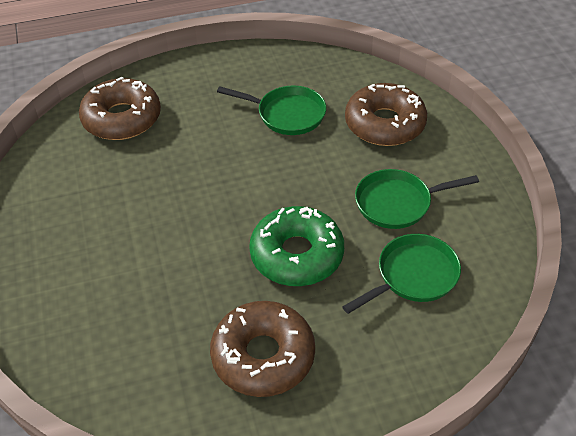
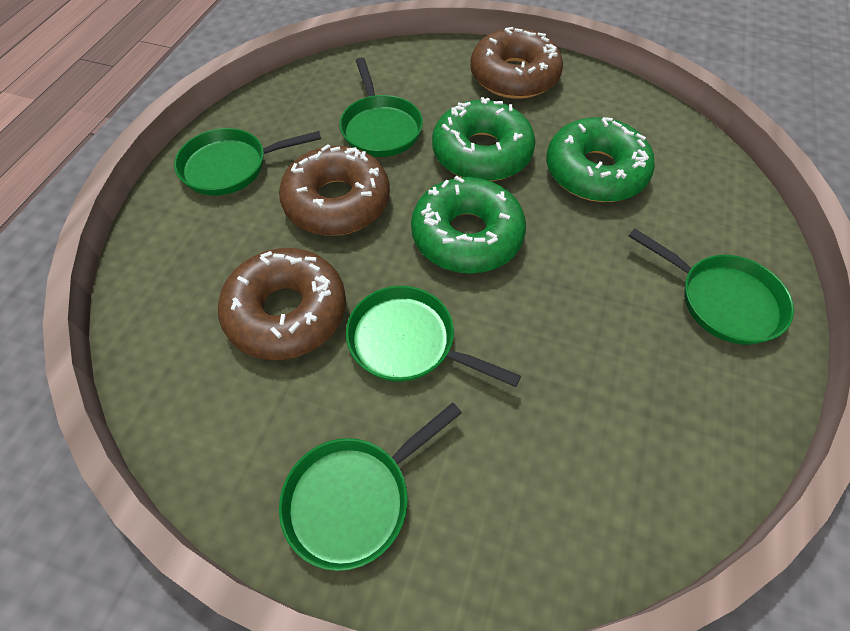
green donut: 1 -> 3
green pan: 3 -> 5

